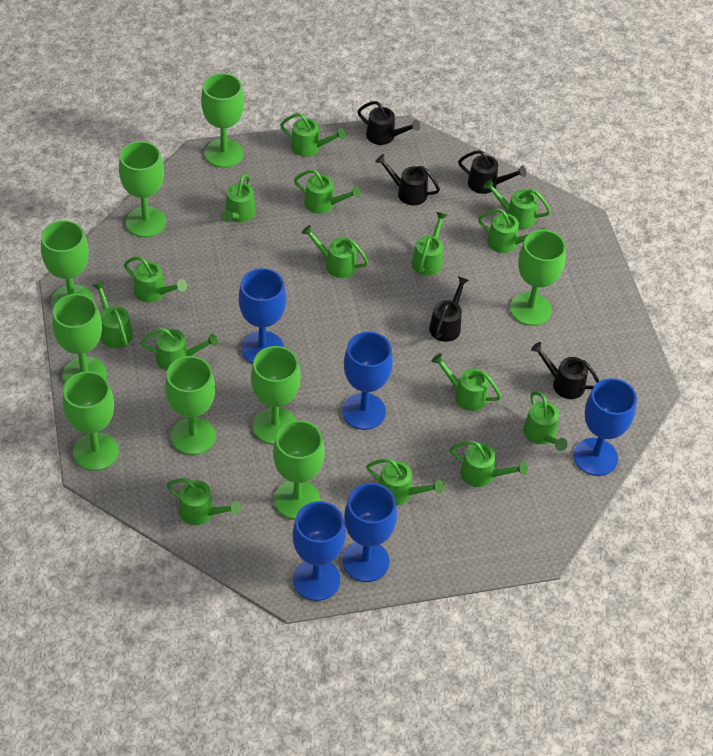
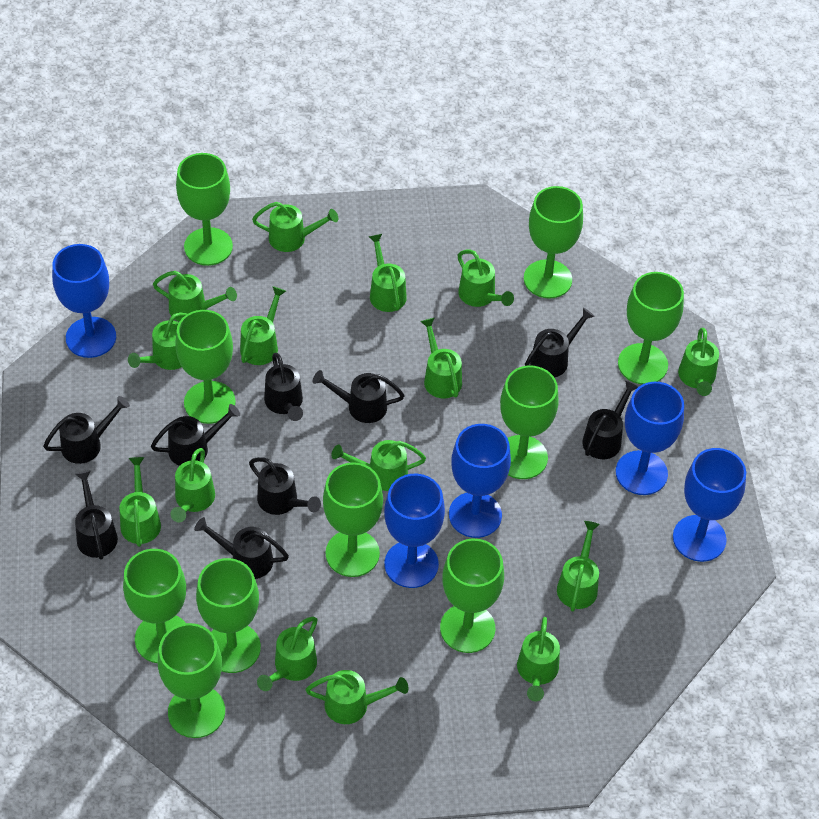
black watering can: 5 -> 9
green goblet: 9 -> 10

